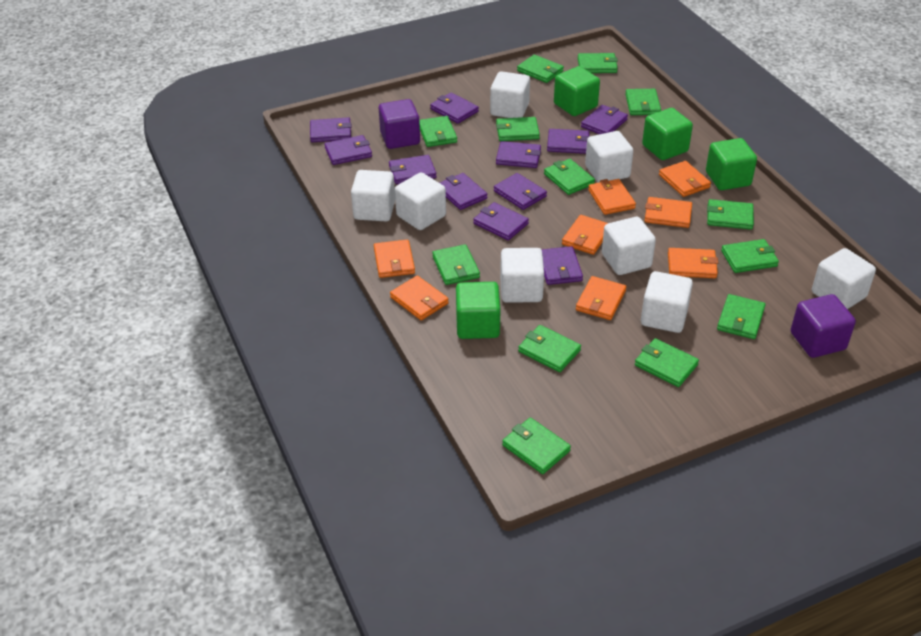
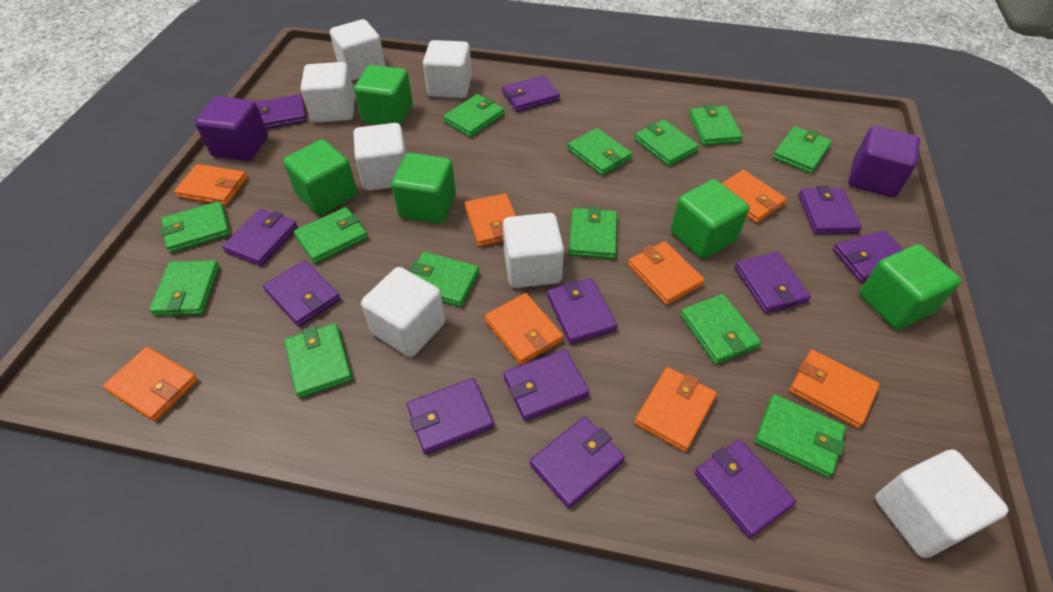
green cube: 4 -> 5
purple wallet: 11 -> 12
white cube: 8 -> 7

